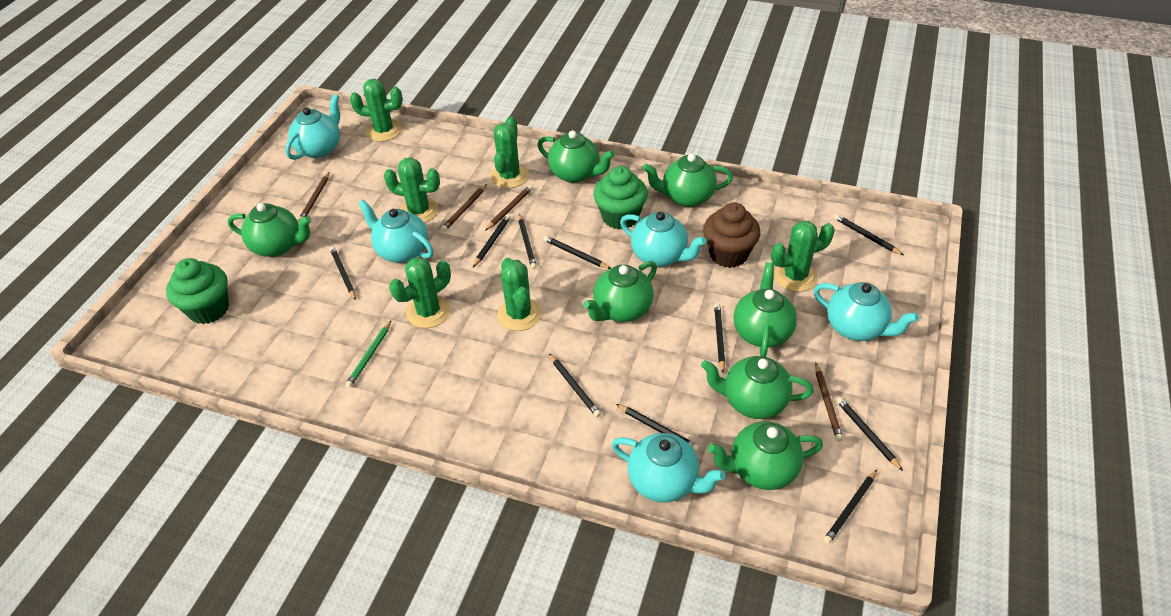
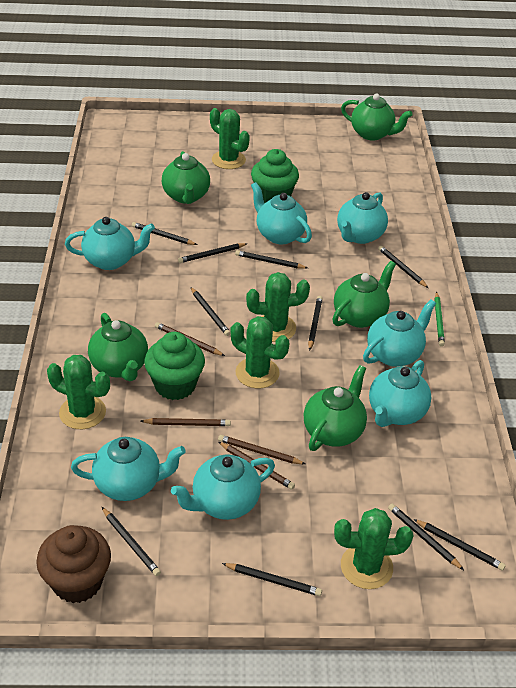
green cactus: 6 -> 5
green teapot: 7 -> 5
turquoise teapot: 5 -> 7

